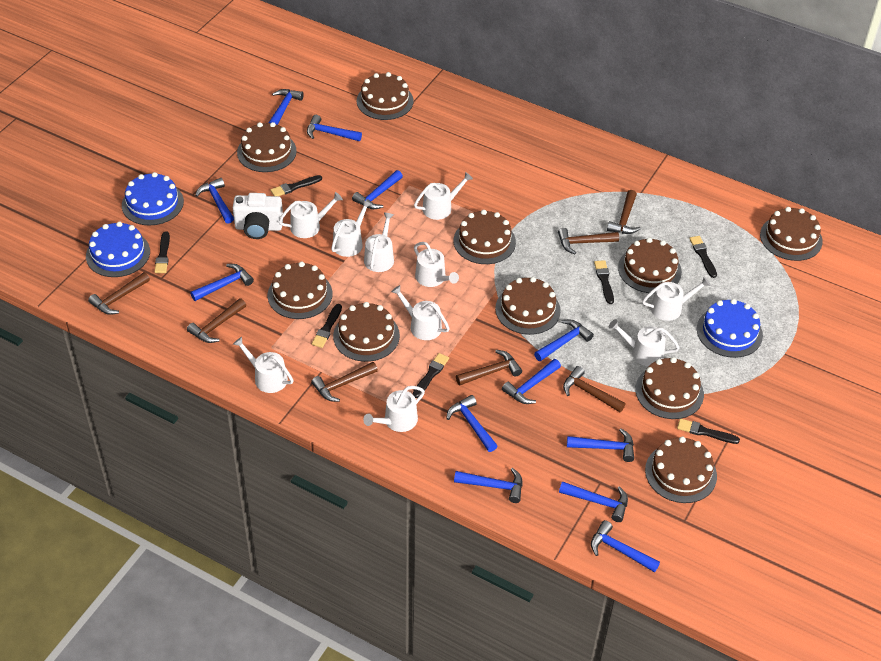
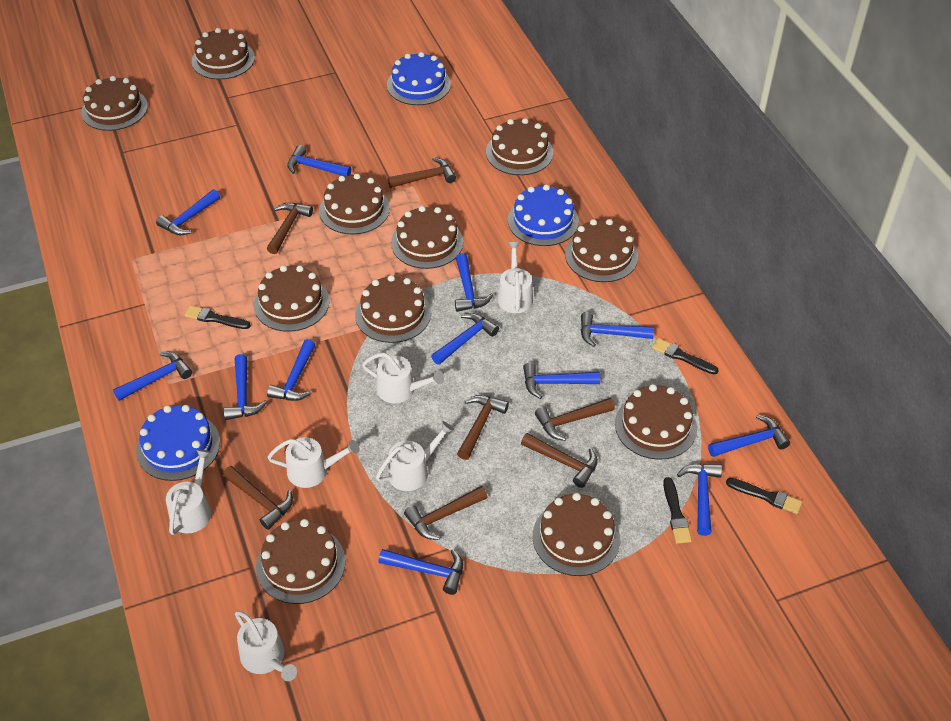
black brush: 7 -> 4
brown cake: 10 -> 11
white camera: 1 -> 0
white watering can: 10 -> 6

